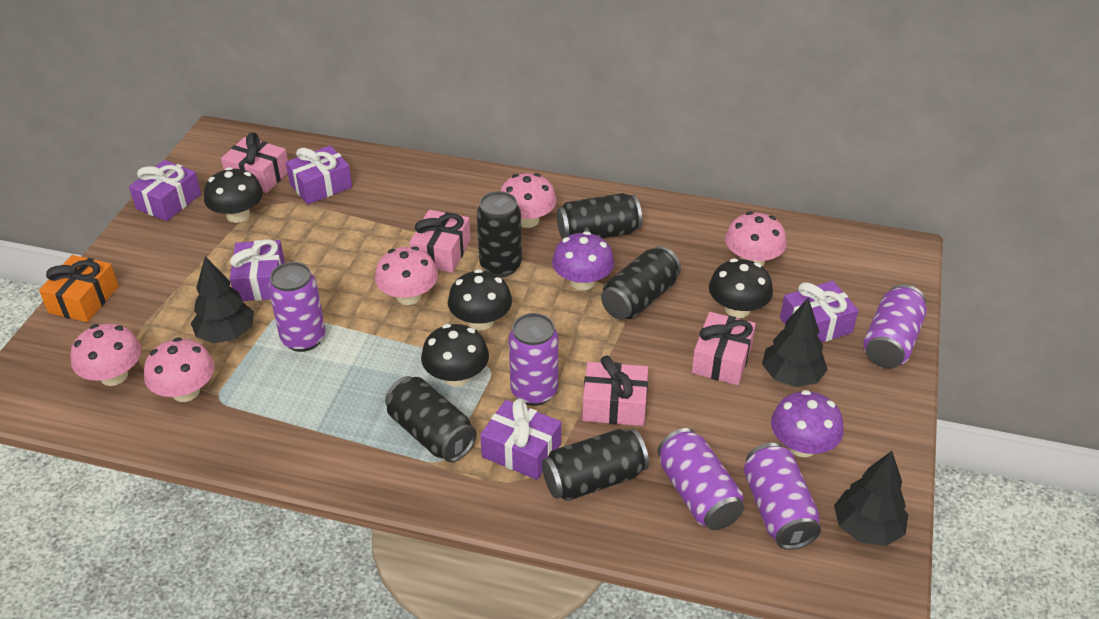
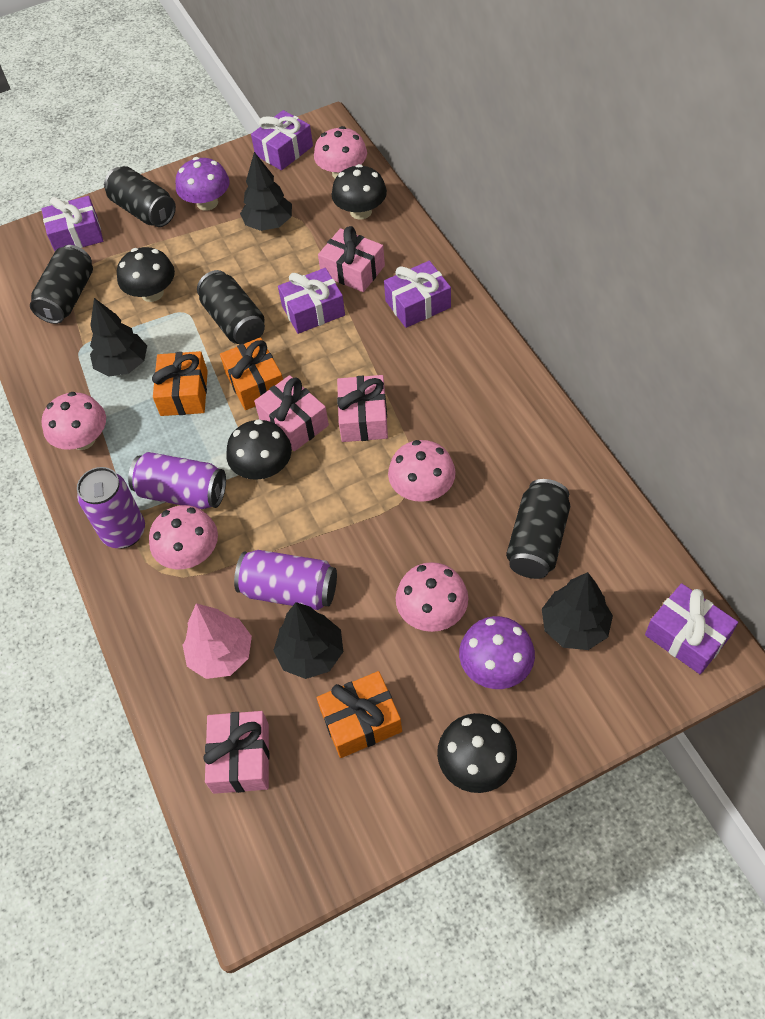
black can: 5 -> 4
black tree: 3 -> 4
orange gift: 1 -> 3
pink tree: 0 -> 1
purple can: 5 -> 3

